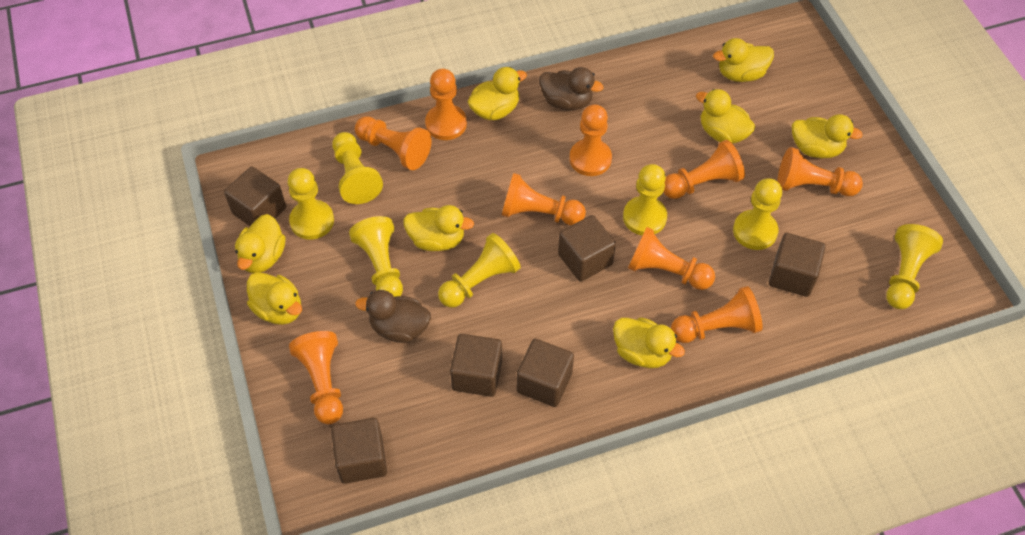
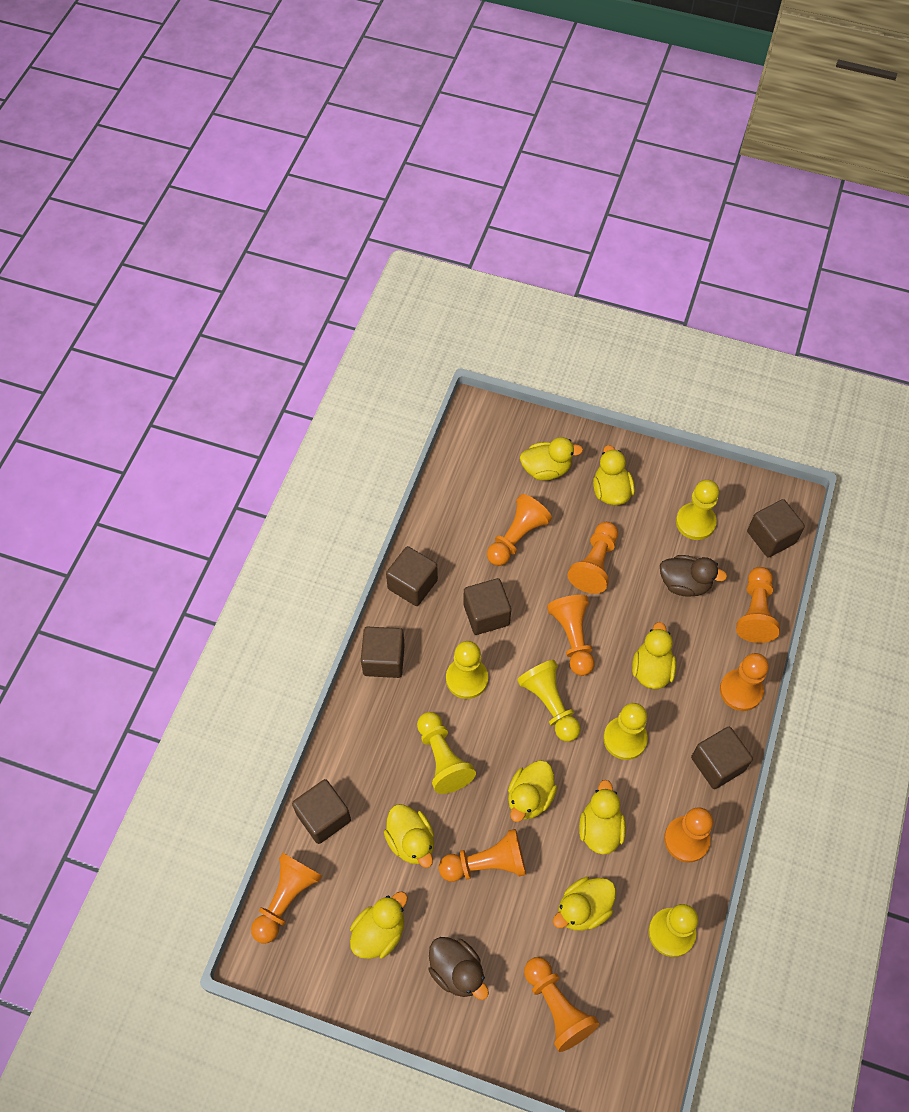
yellow pawn: 7 -> 6

